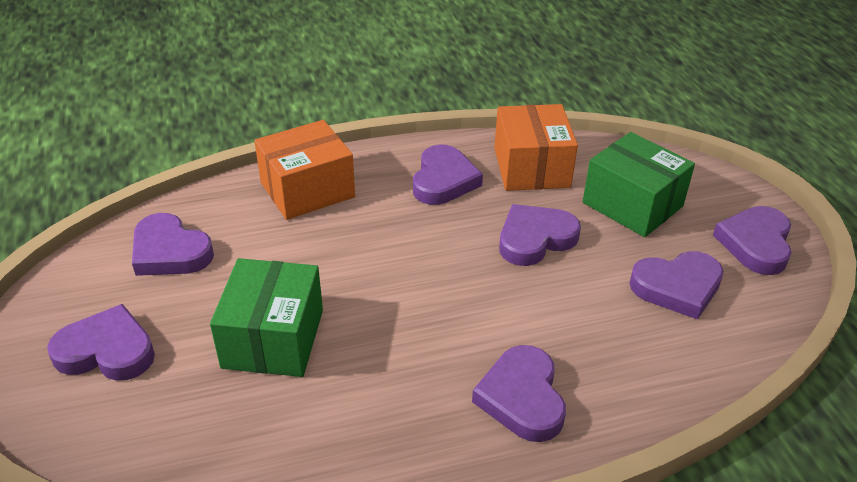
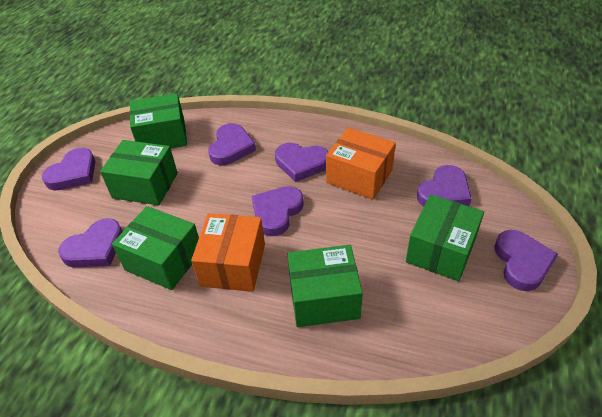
green box: 2 -> 5

